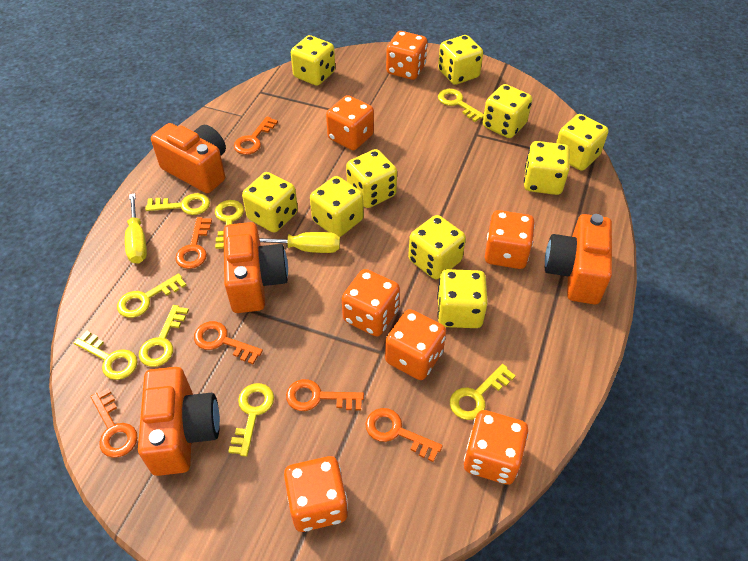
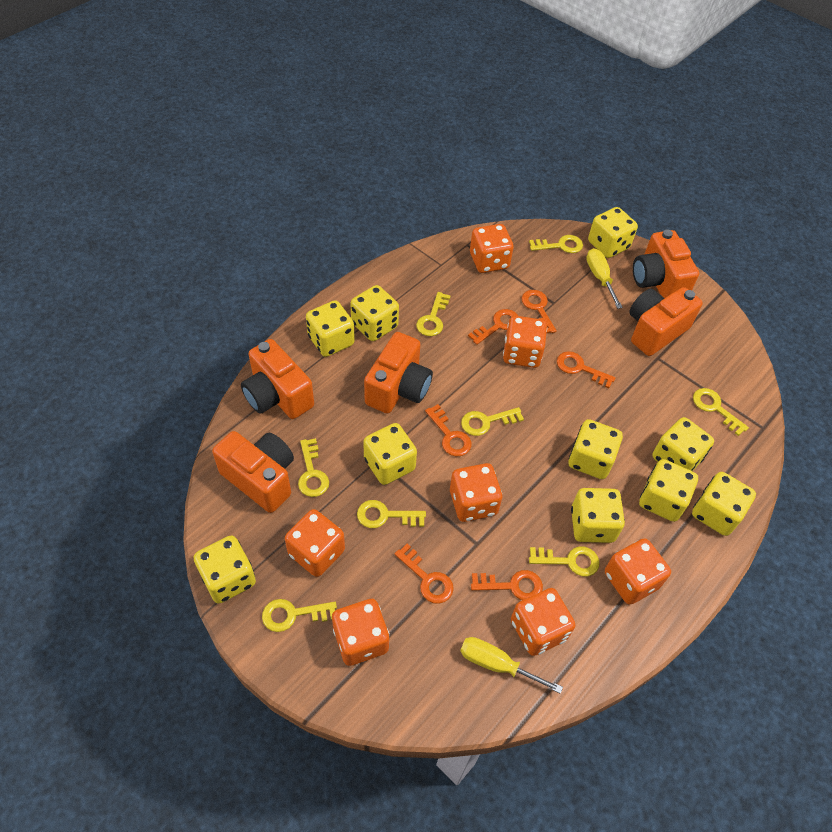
orange camera: 4 -> 5

